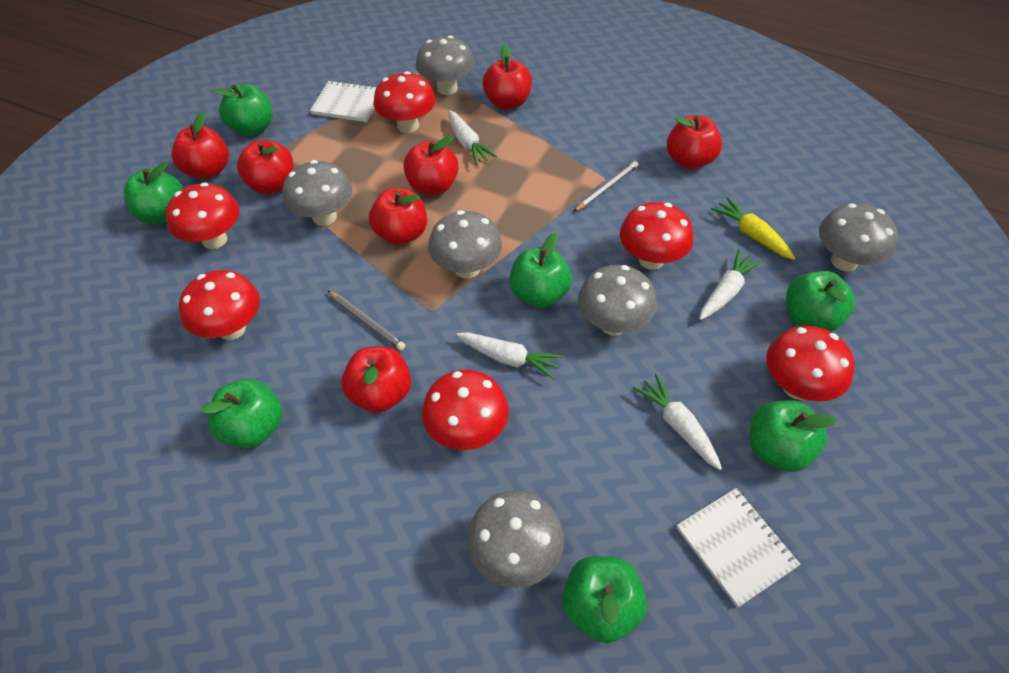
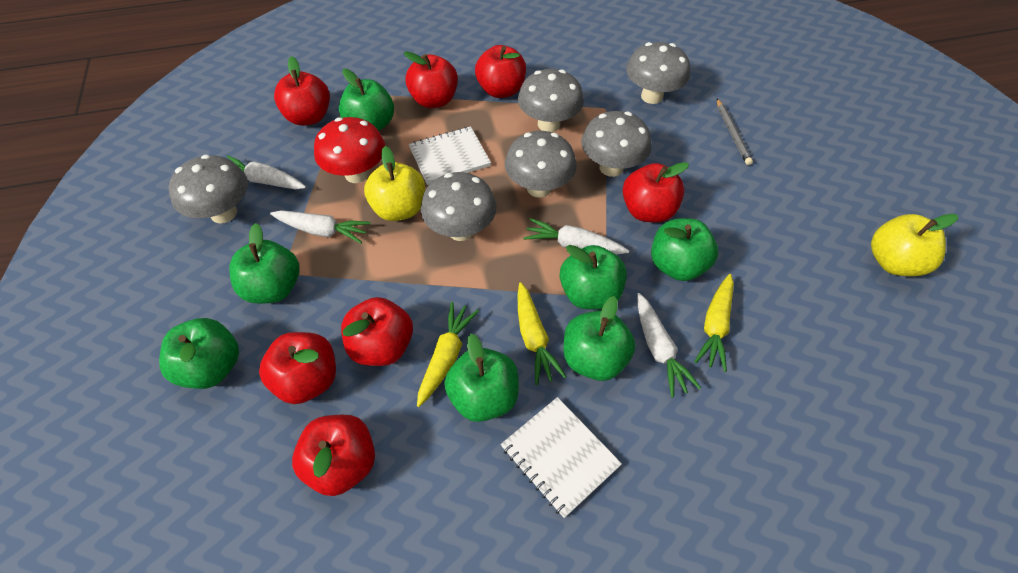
grey pencil: 2 -> 1
red mushroom: 6 -> 1
yellow apple: 0 -> 2
yellow carrot: 1 -> 3

